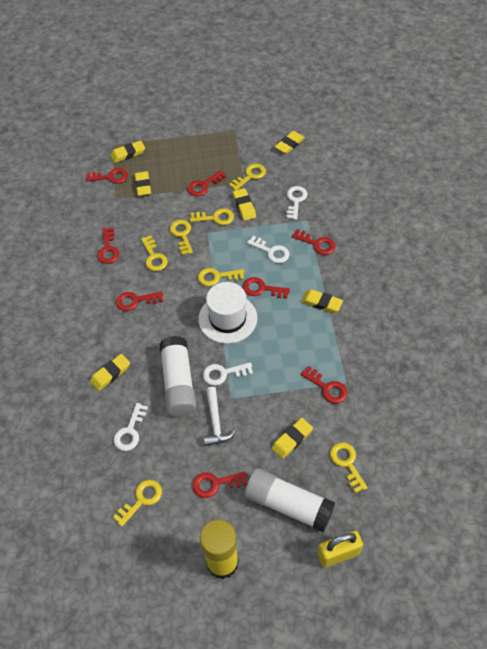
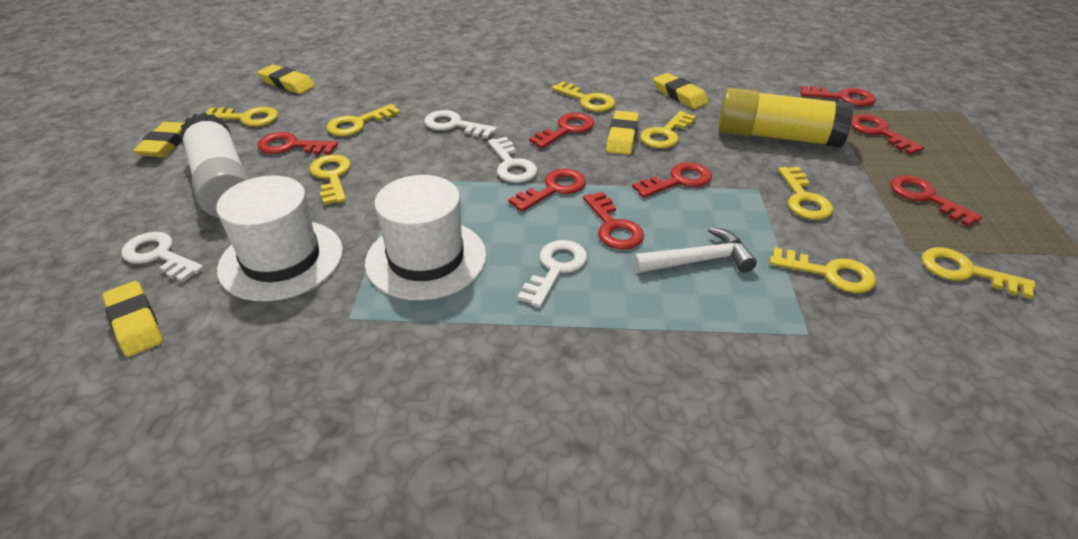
white glue stick: 2 -> 1
white hat: 1 -> 2
yellow eraser: 7 -> 5
yellow key: 7 -> 8
yellow padlock: 1 -> 0

